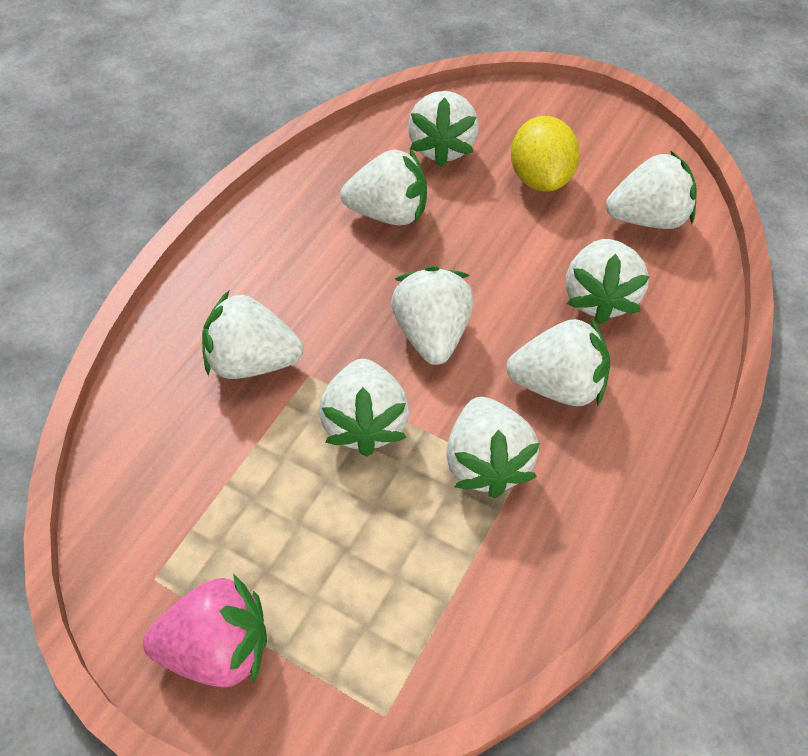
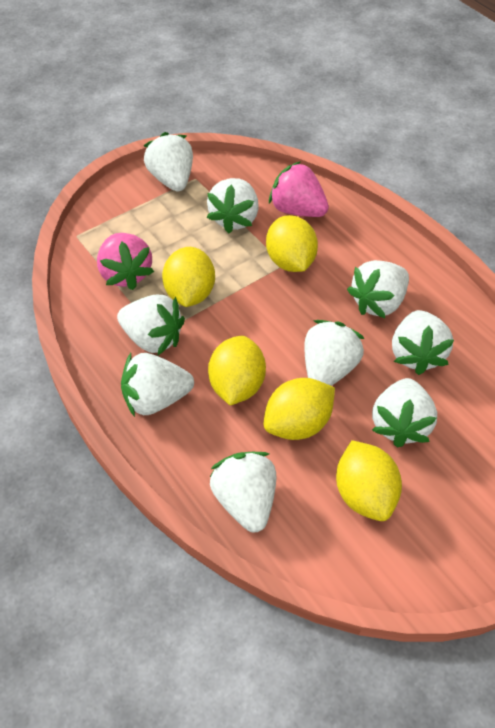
pink strawberry: 1 -> 2
yellow lemon: 1 -> 5

